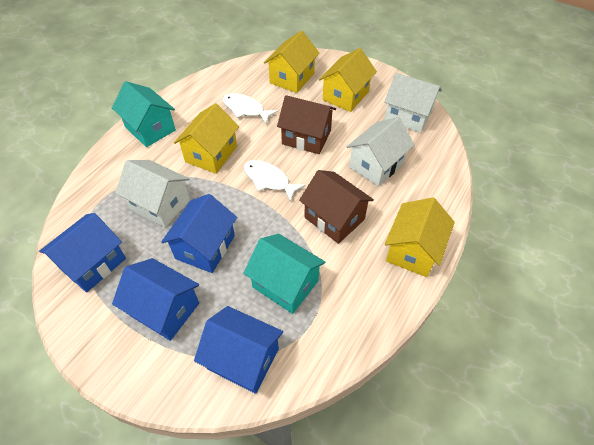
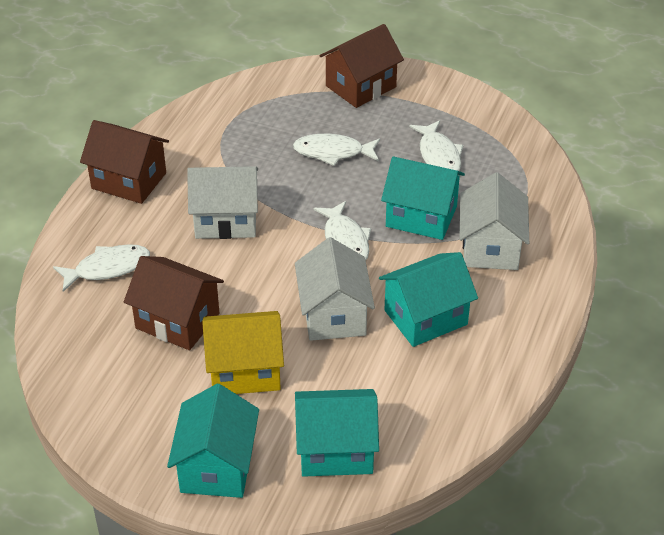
blue house: 4 -> 0
brown house: 2 -> 3
turquoise house: 2 -> 4
white fish: 2 -> 4
yellow house: 4 -> 1

